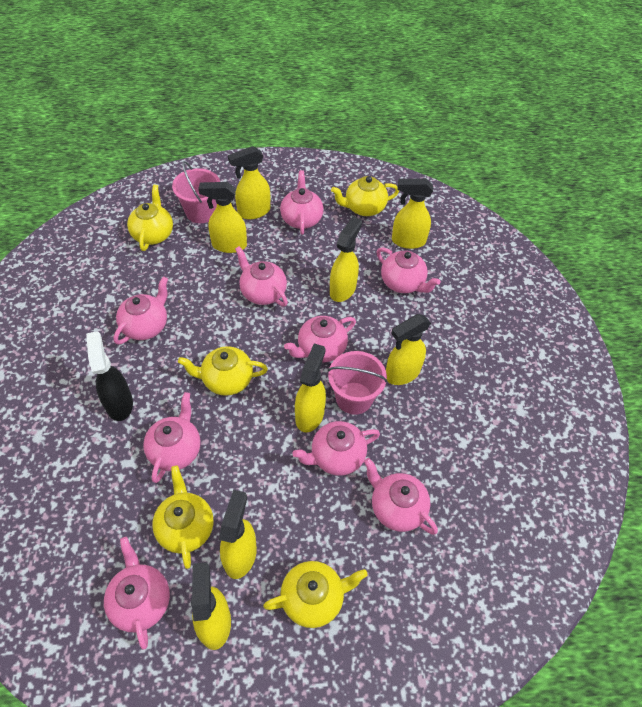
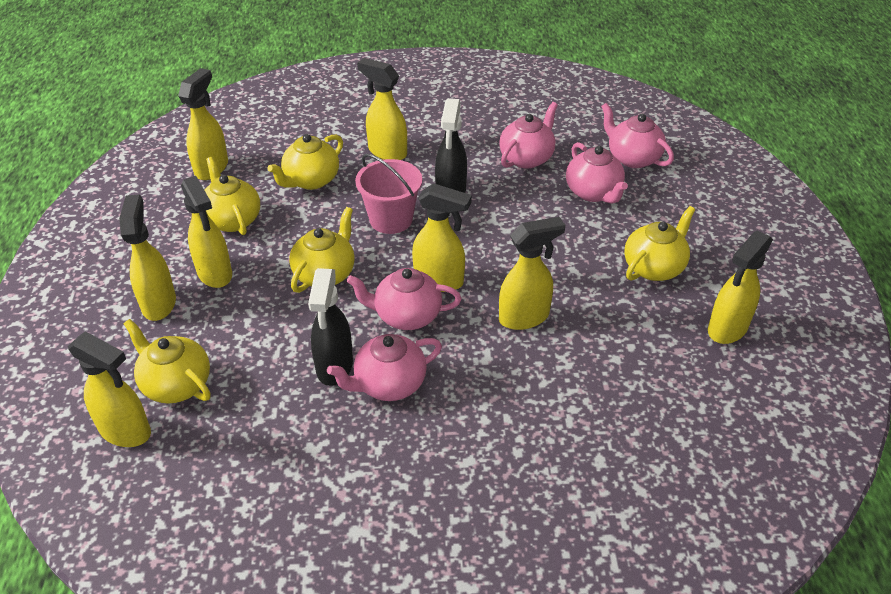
black spray bottle: 1 -> 2
pink bucket: 2 -> 1
pink teapot: 9 -> 5

